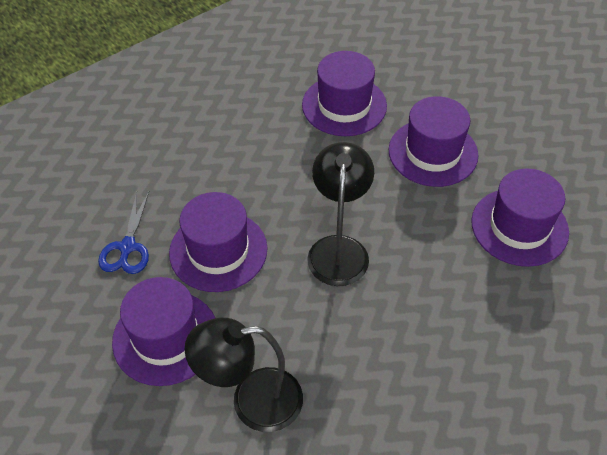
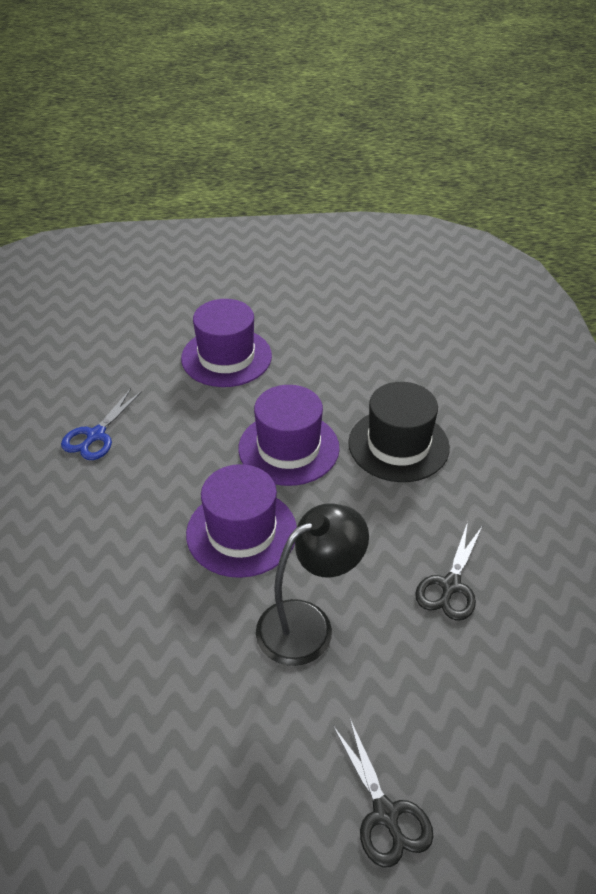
black hat: 0 -> 1
black lamp: 2 -> 1
black scissors: 0 -> 2
purple hat: 5 -> 3

